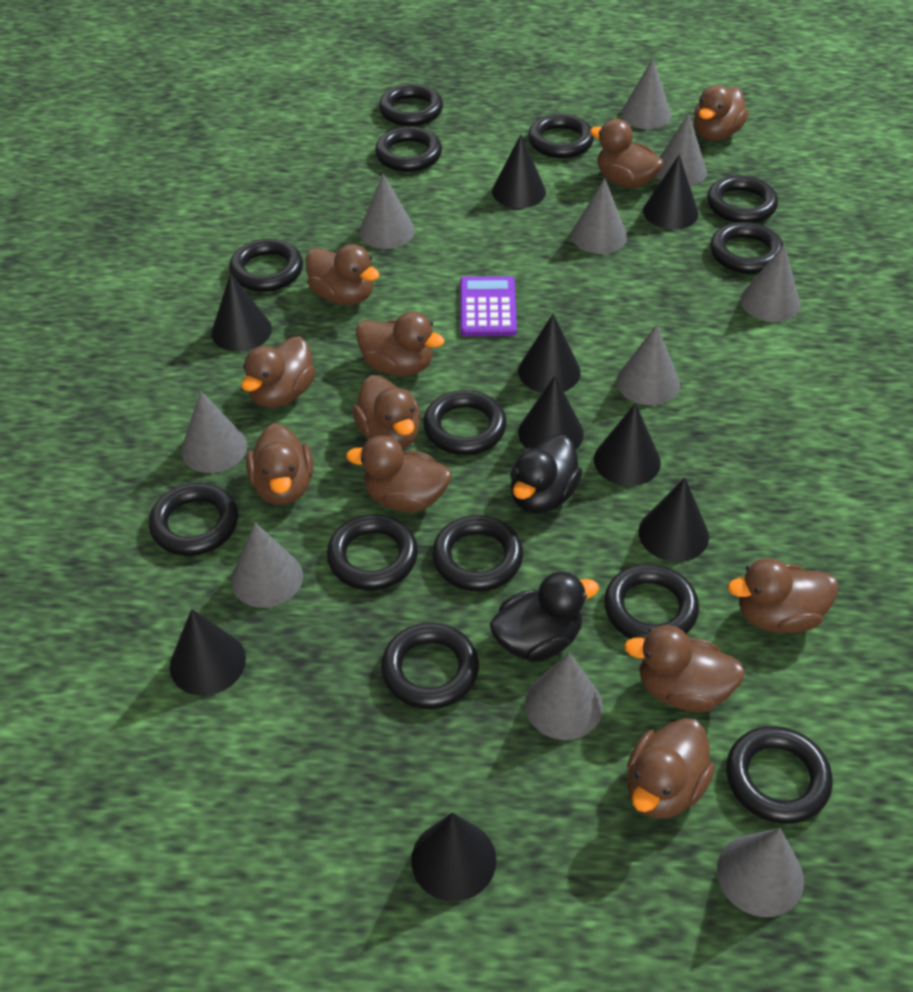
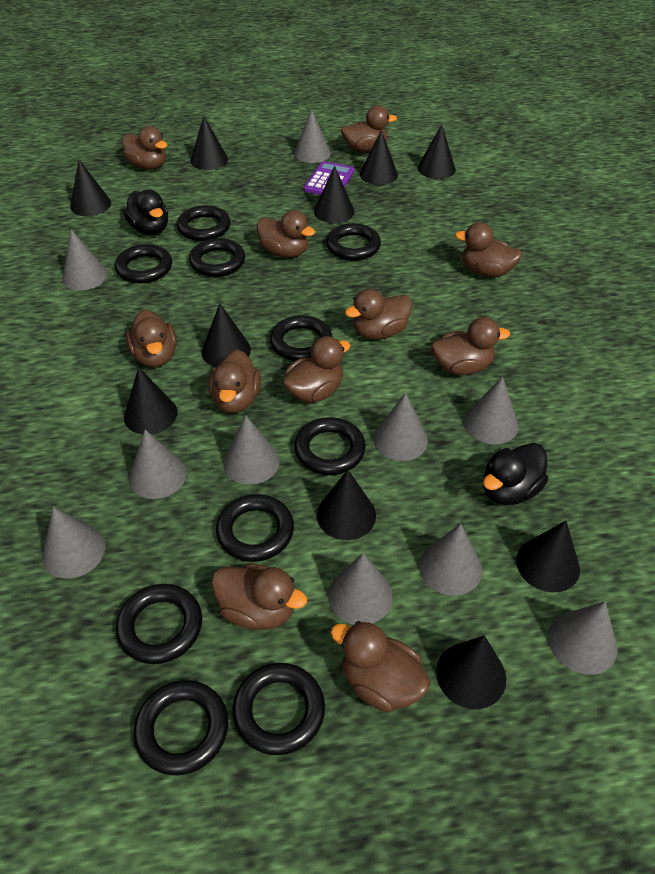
black cone: 9 -> 10
black ring: 13 -> 10

